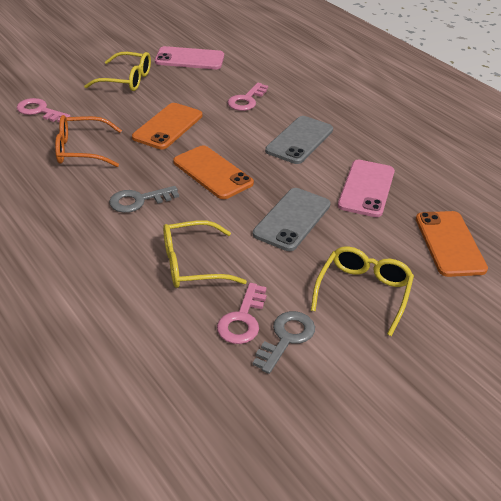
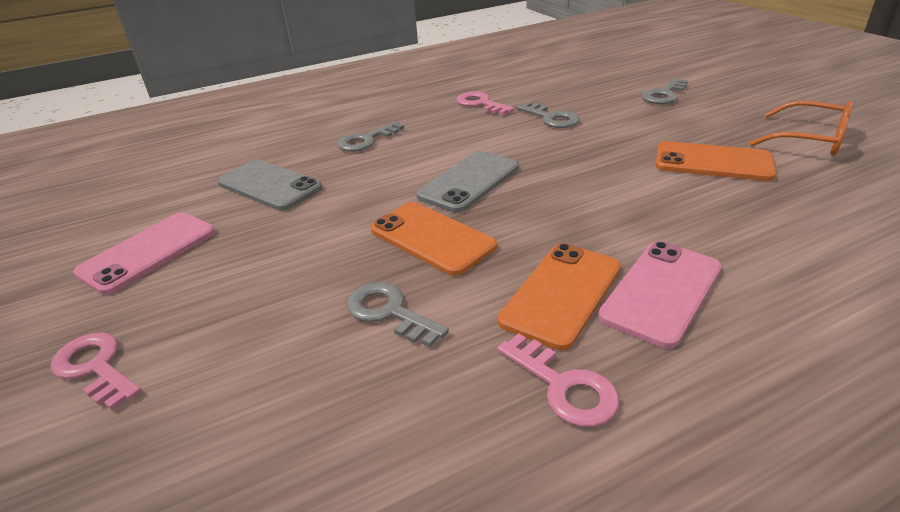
grey key: 2 -> 4
yellow glasses: 3 -> 0

